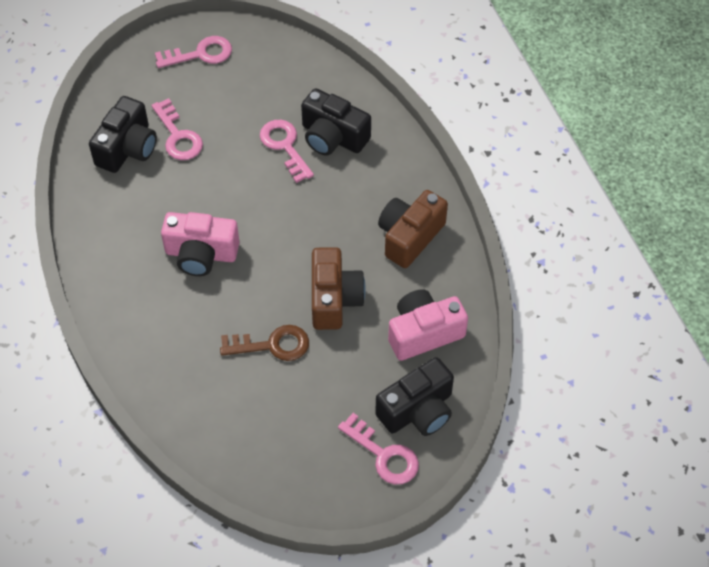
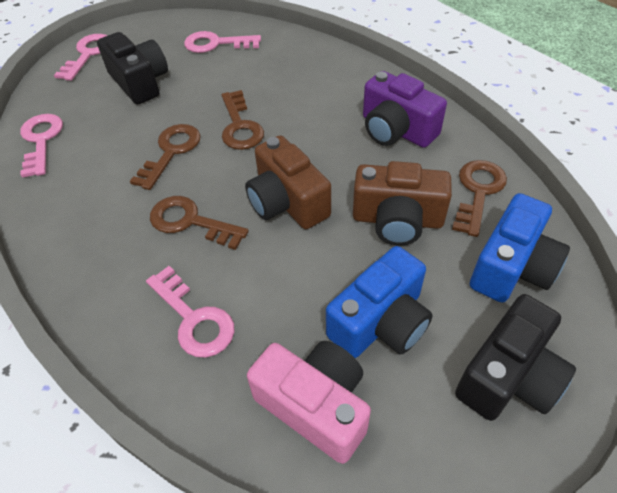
black camera: 3 -> 2
blue camera: 0 -> 2
brown key: 1 -> 4
pink camera: 2 -> 1
purple camera: 0 -> 1

